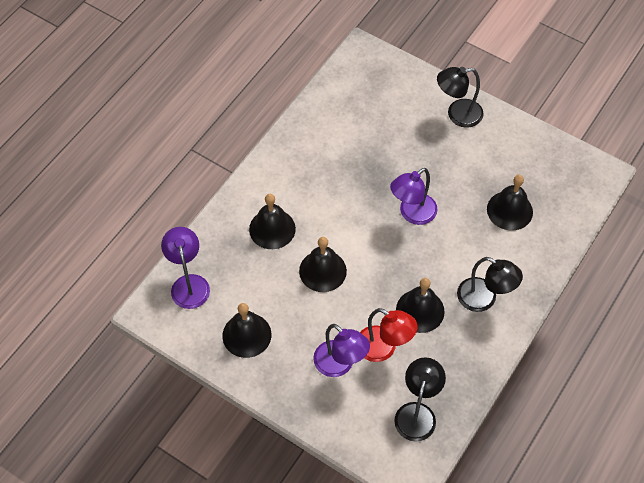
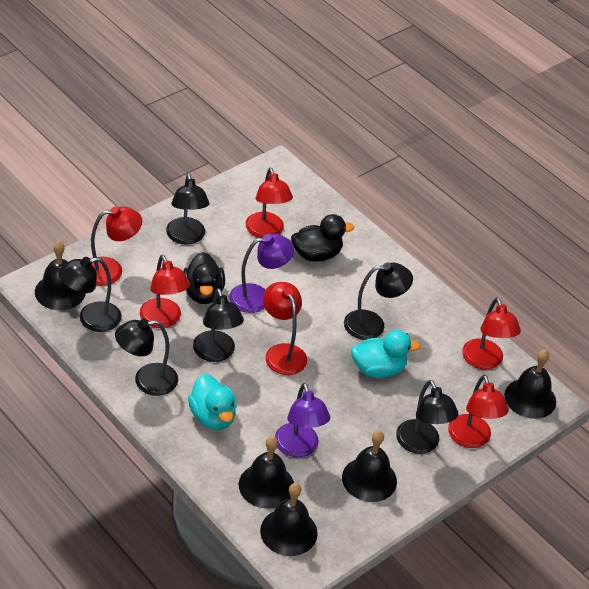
black duck: 0 -> 2
black lamp: 3 -> 6
purple lamp: 3 -> 2
red lamp: 1 -> 6
turquoise duck: 0 -> 2

